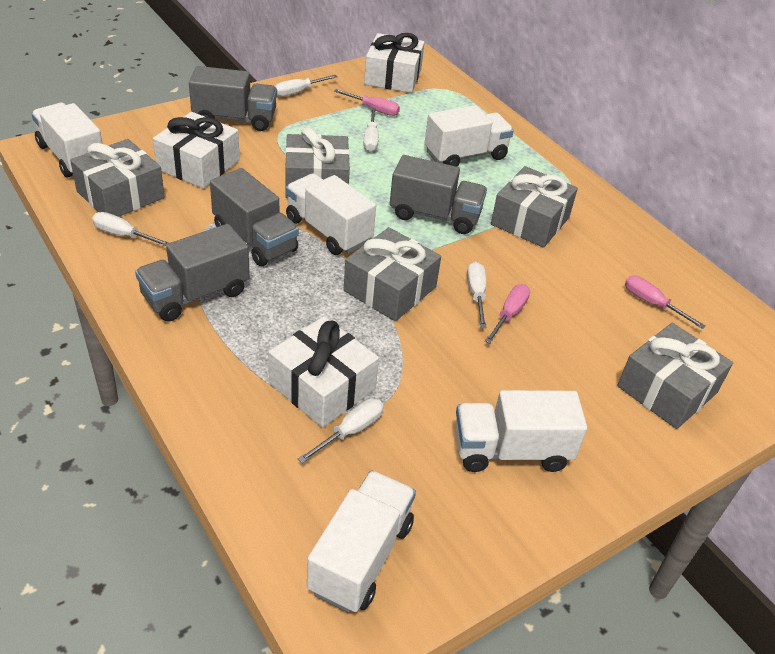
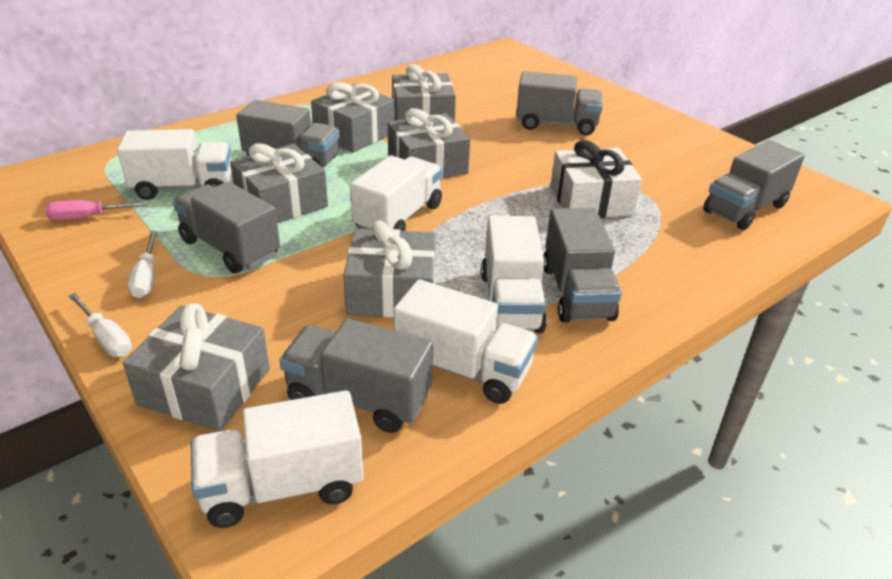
grey gift: 5 -> 6
grey truck: 4 -> 6
pink screwdriver: 3 -> 1
white gift: 3 -> 1
white screwdriver: 5 -> 2

